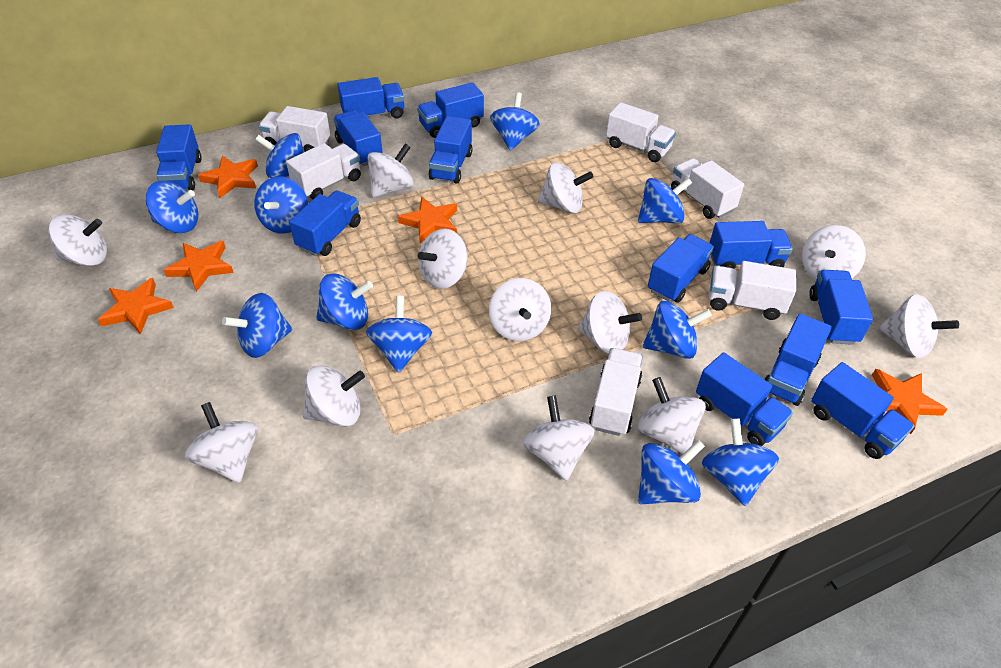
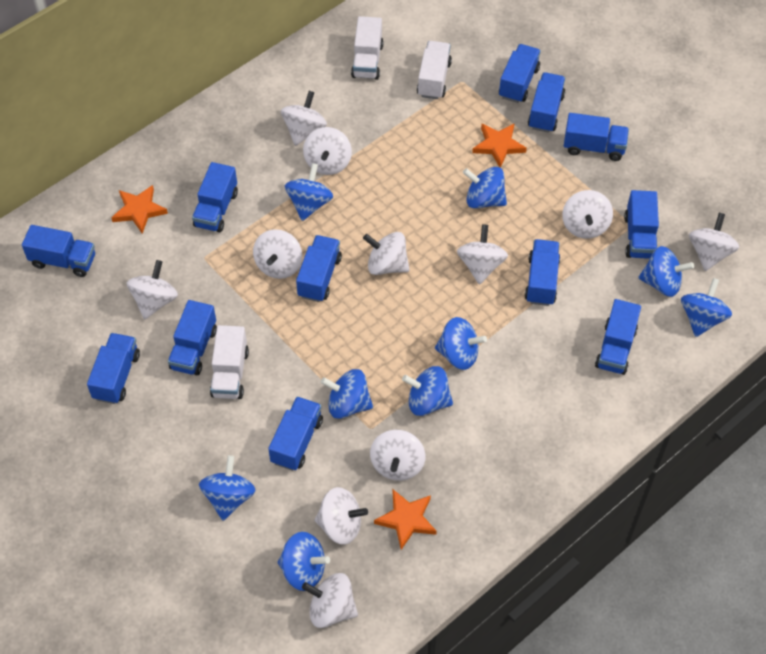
blue spinning top: 11 -> 9
orange star: 5 -> 3
white spinning top: 12 -> 11
white truck: 6 -> 3

